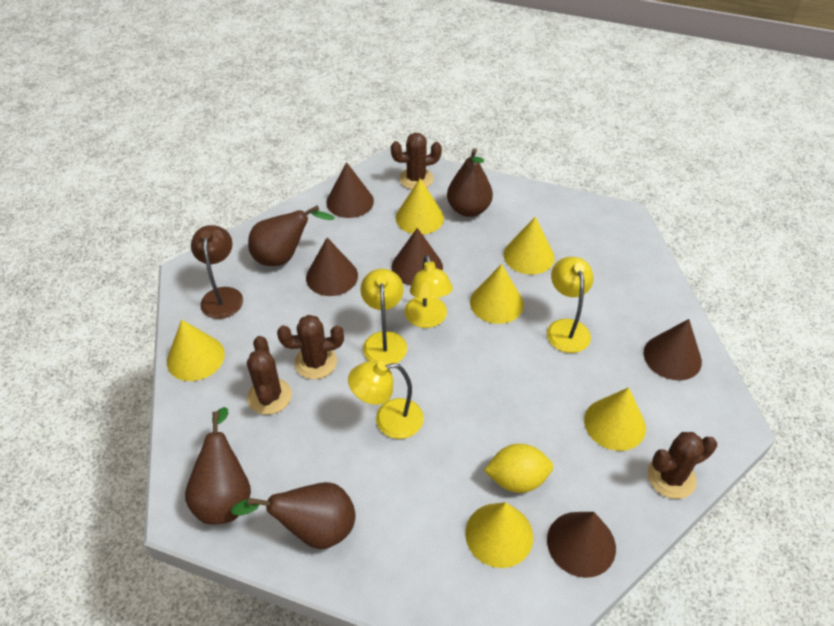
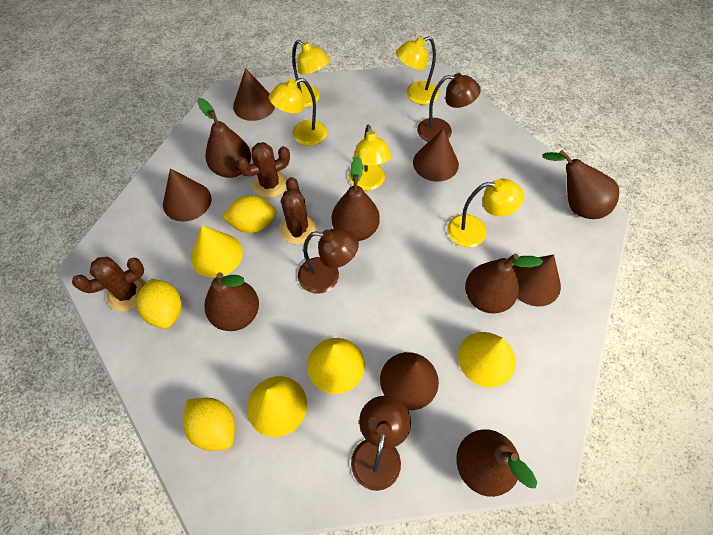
brown cactus: 4 -> 3
brown lamp: 1 -> 3
brown pear: 4 -> 6
yellow cone: 6 -> 4
yellow lamp: 4 -> 5
yellow lemon: 1 -> 3

